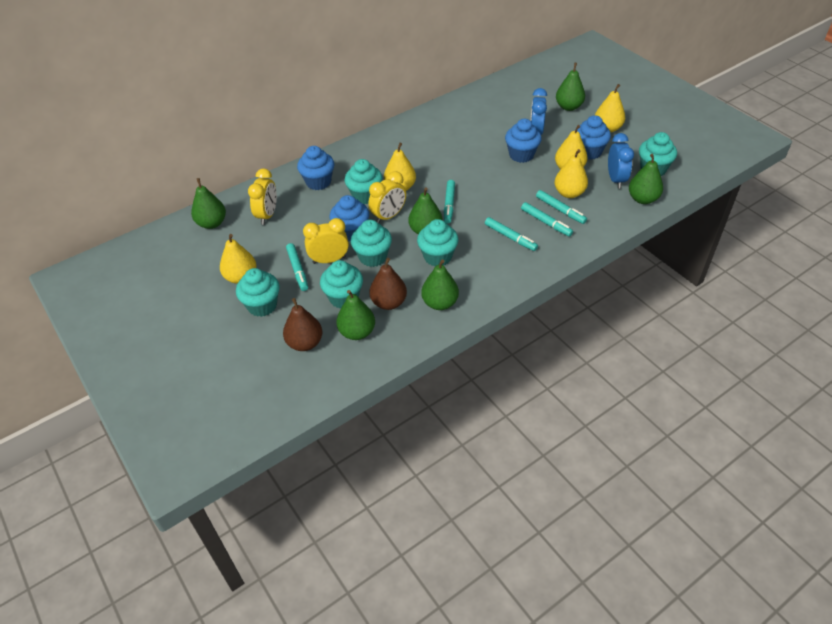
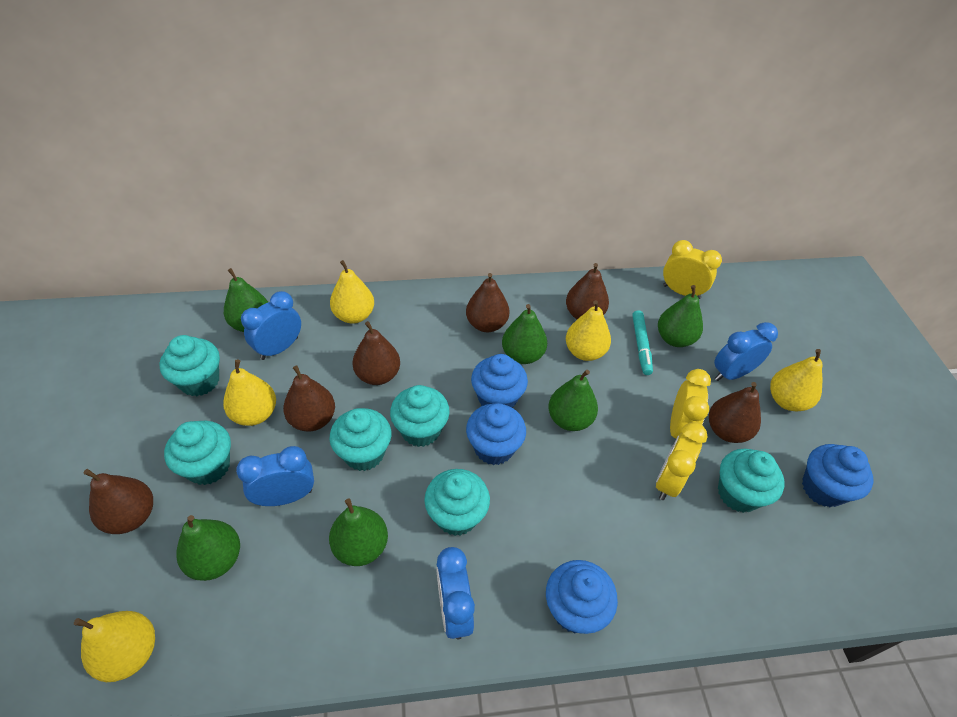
blue clock: 2 -> 4
brown pear: 2 -> 6
turquoise marker: 5 -> 1

